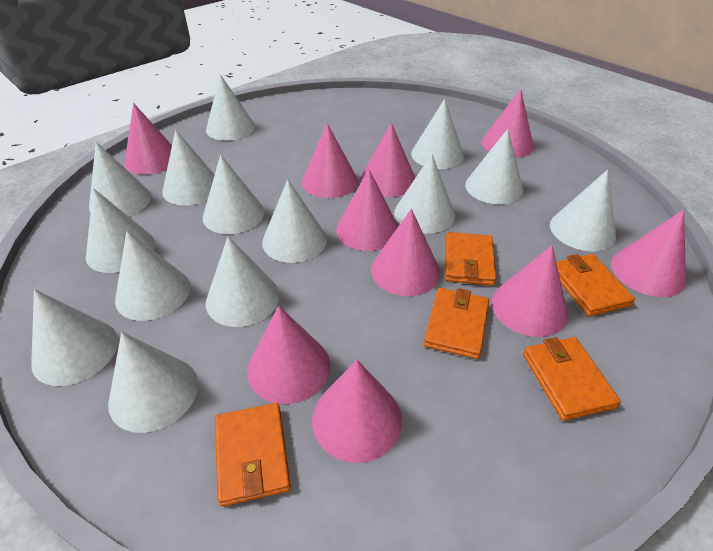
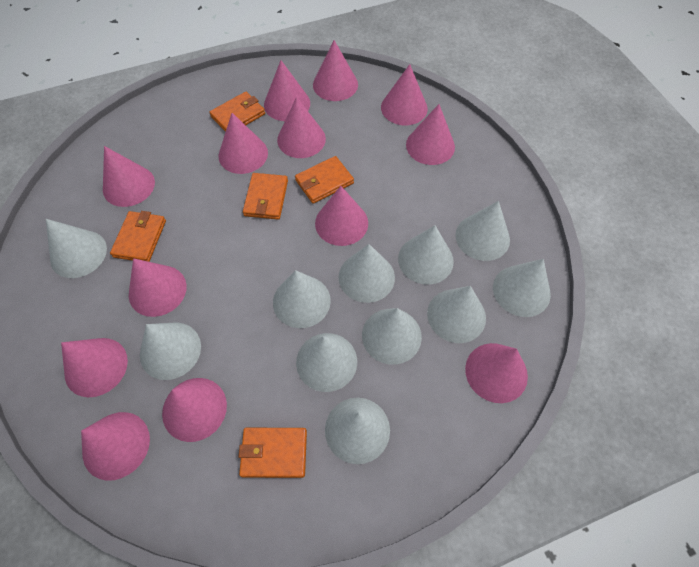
pink cone: 10 -> 13
white cone: 14 -> 11

